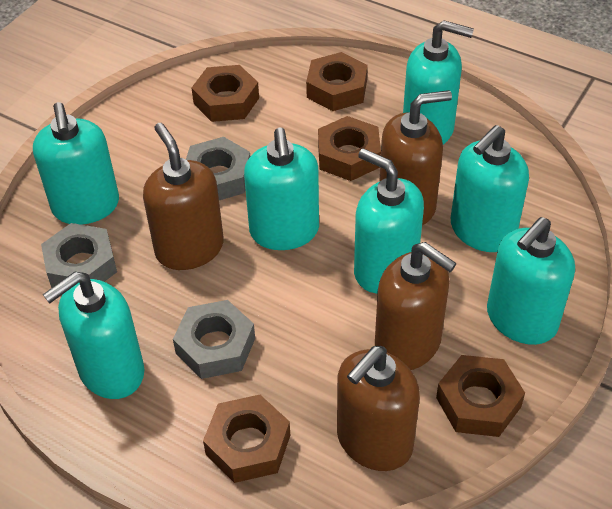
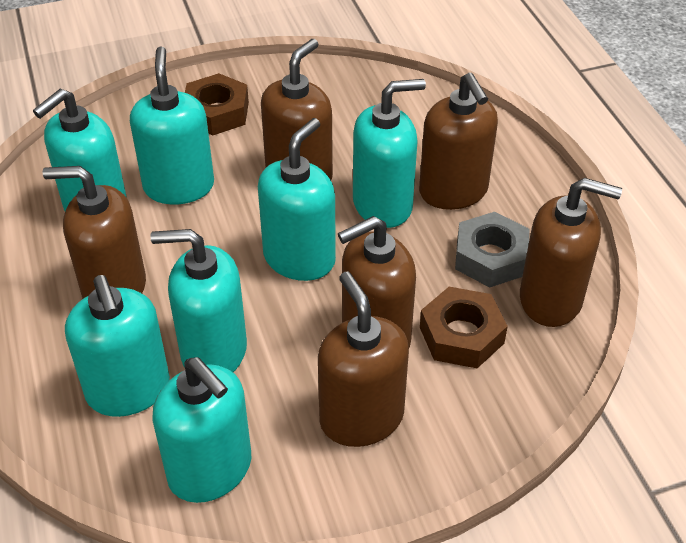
brown nut: 5 -> 2
brown soap dispenser: 4 -> 6
grey nut: 3 -> 1

